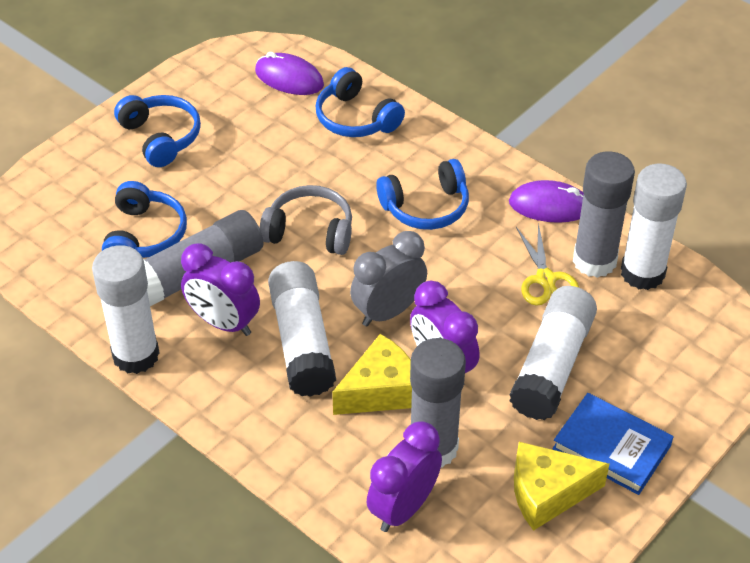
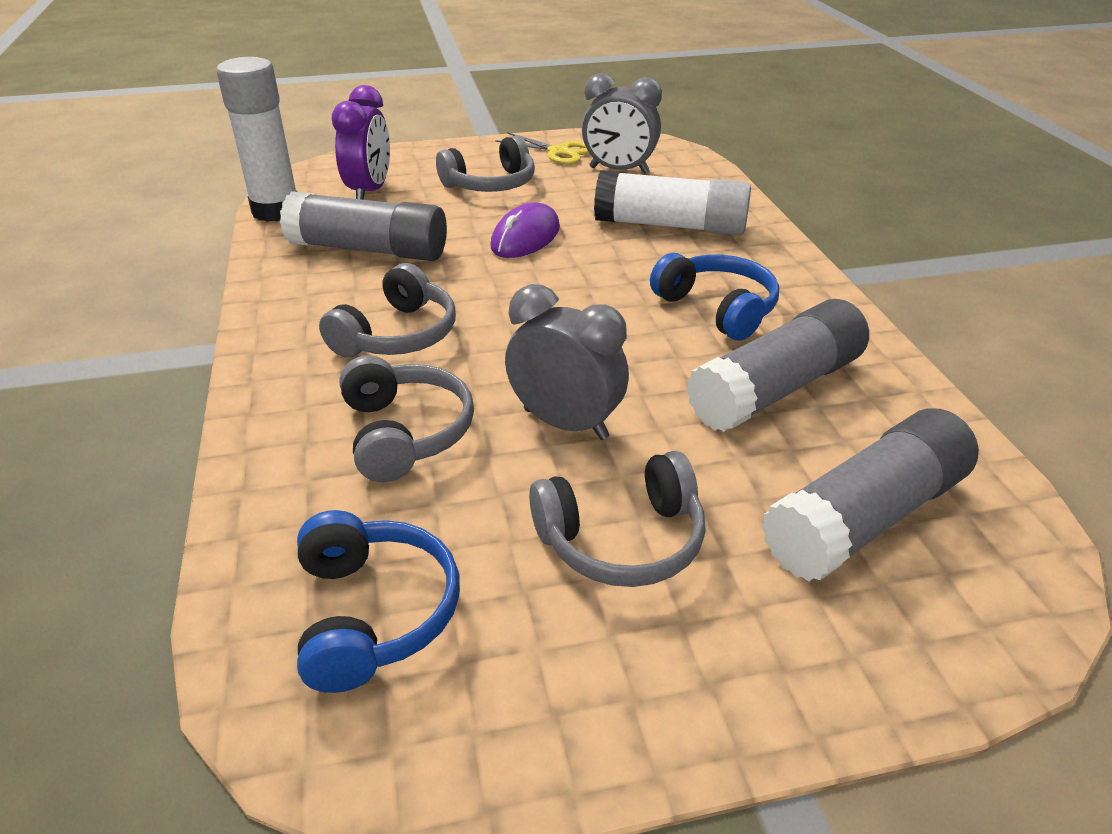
blue book: 1 -> 0
blue headphones: 4 -> 2
grey clock: 1 -> 2
grey headphones: 1 -> 4
purple clock: 3 -> 1
purple mouse: 2 -> 1
white glue stick: 4 -> 2
yellow cheese: 2 -> 0

